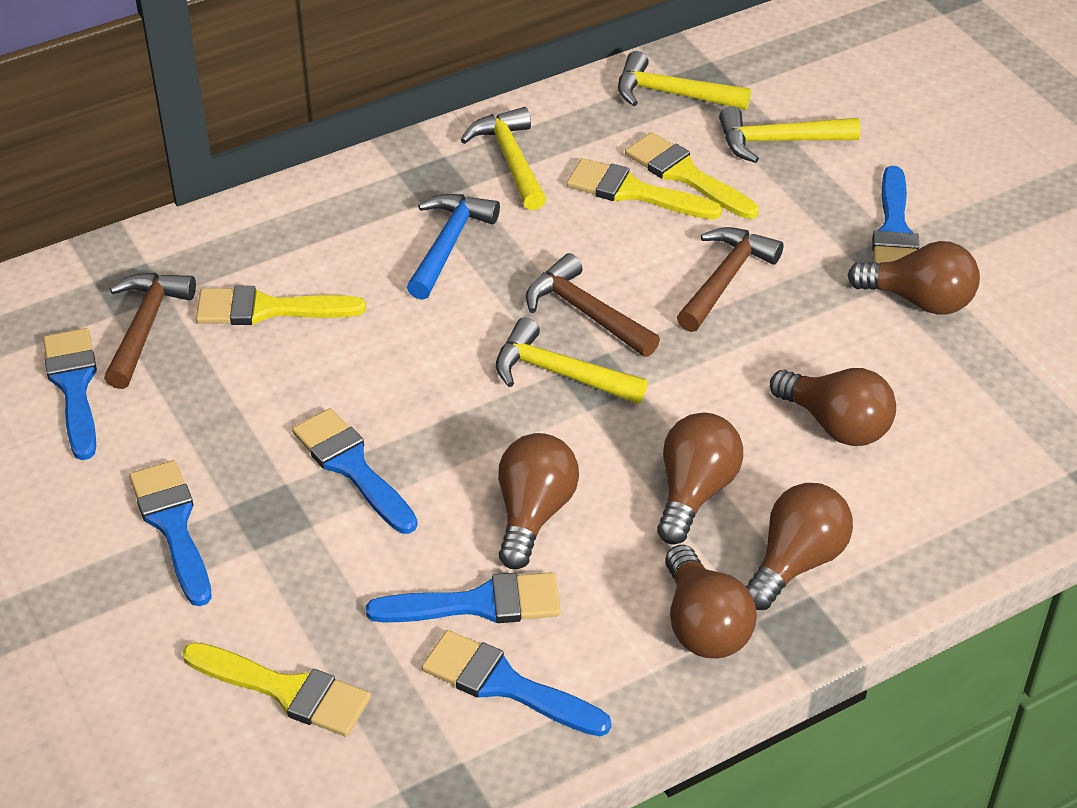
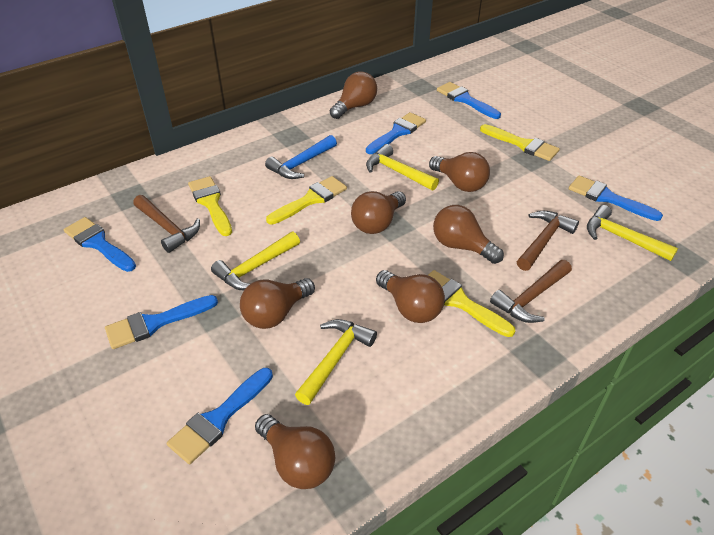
brown light bulb: 6 -> 7

